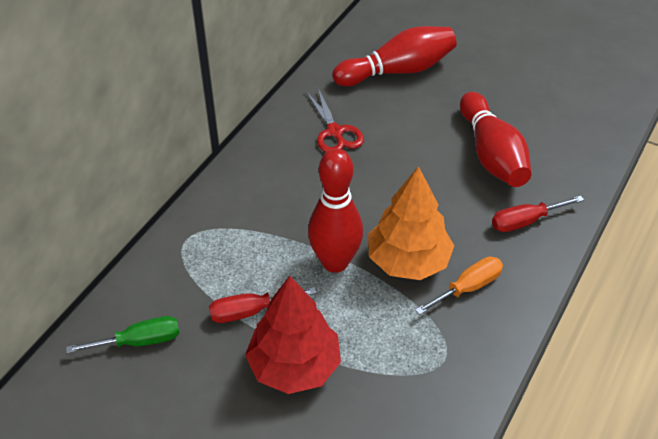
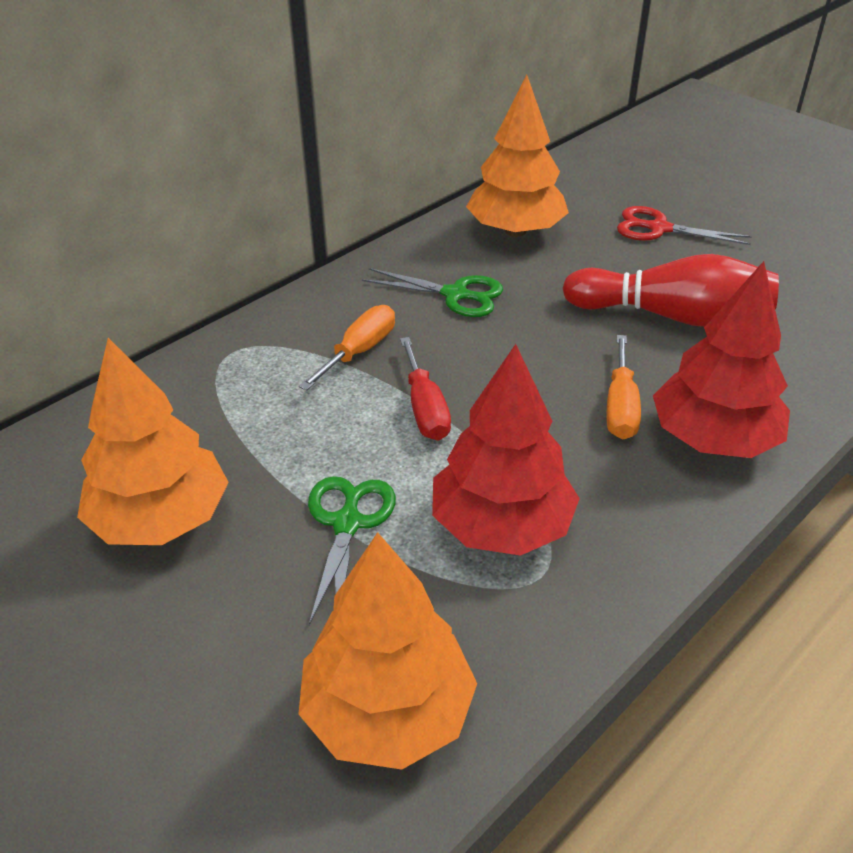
green scissors: 0 -> 2
green screwdriver: 1 -> 0
orange screwdriver: 1 -> 2
orange tree: 1 -> 3
red bowling pin: 3 -> 1
red screwdriver: 2 -> 1
red tree: 1 -> 2

